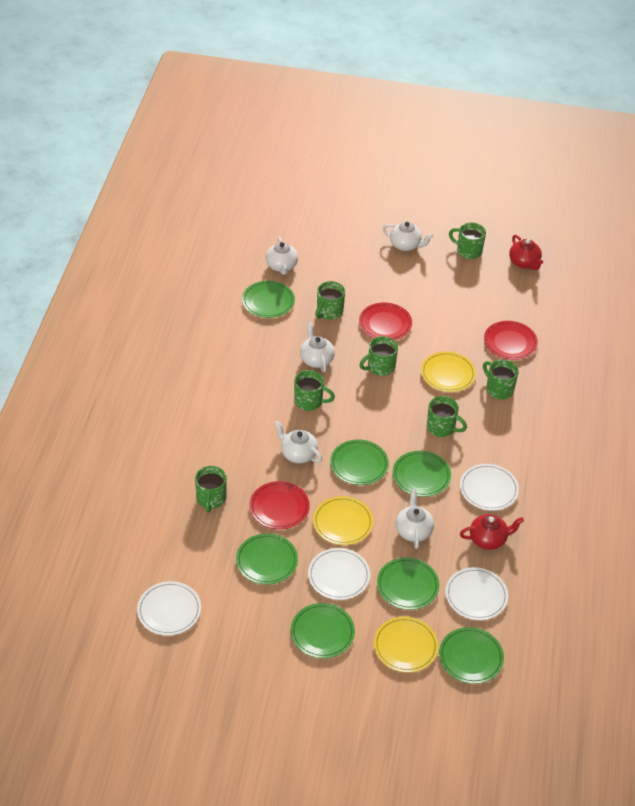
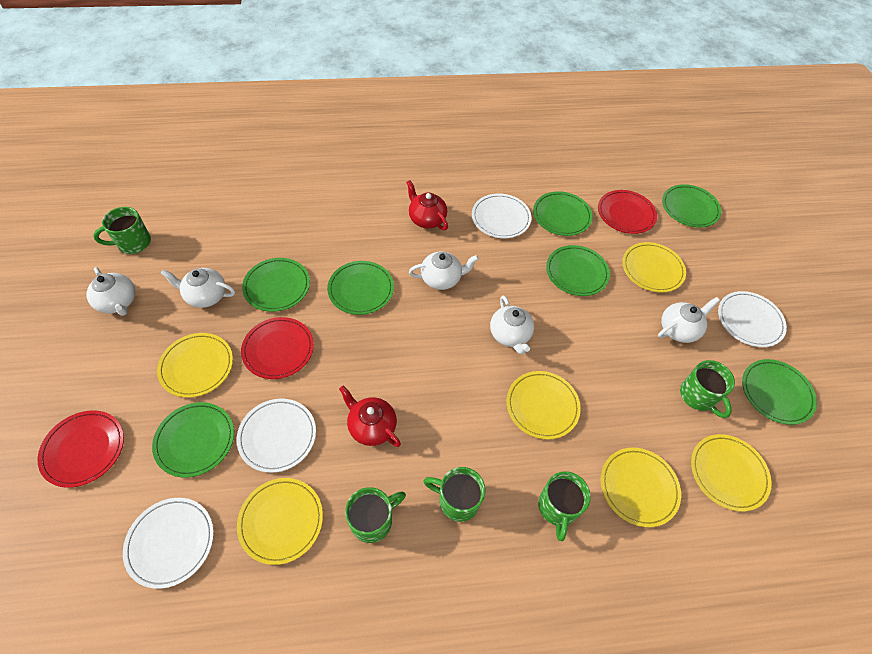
green mug: 7 -> 5
yellow plate: 3 -> 6

